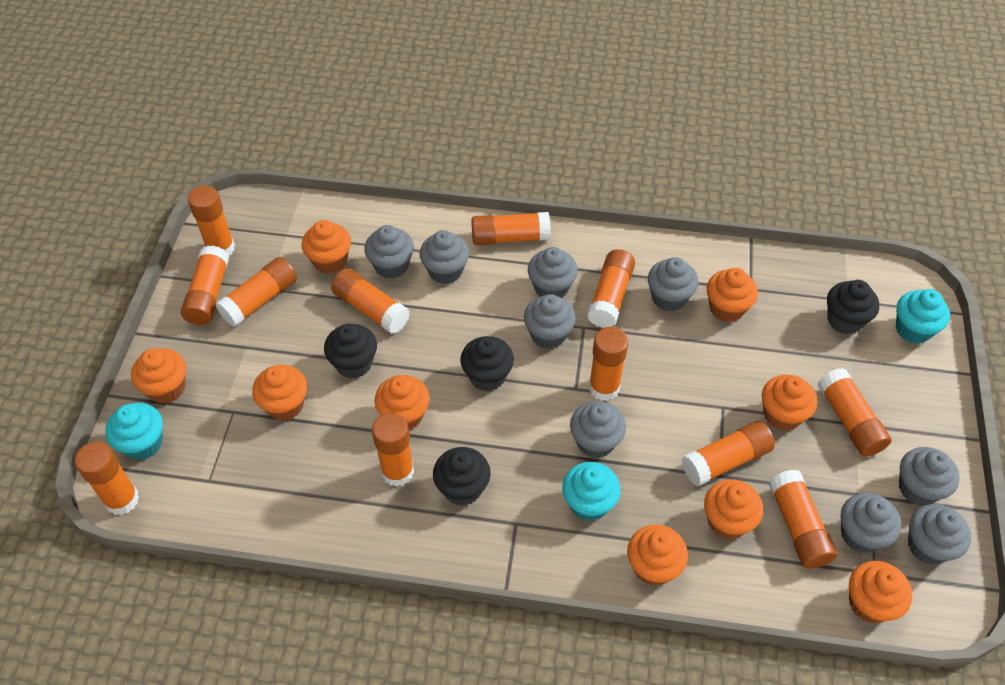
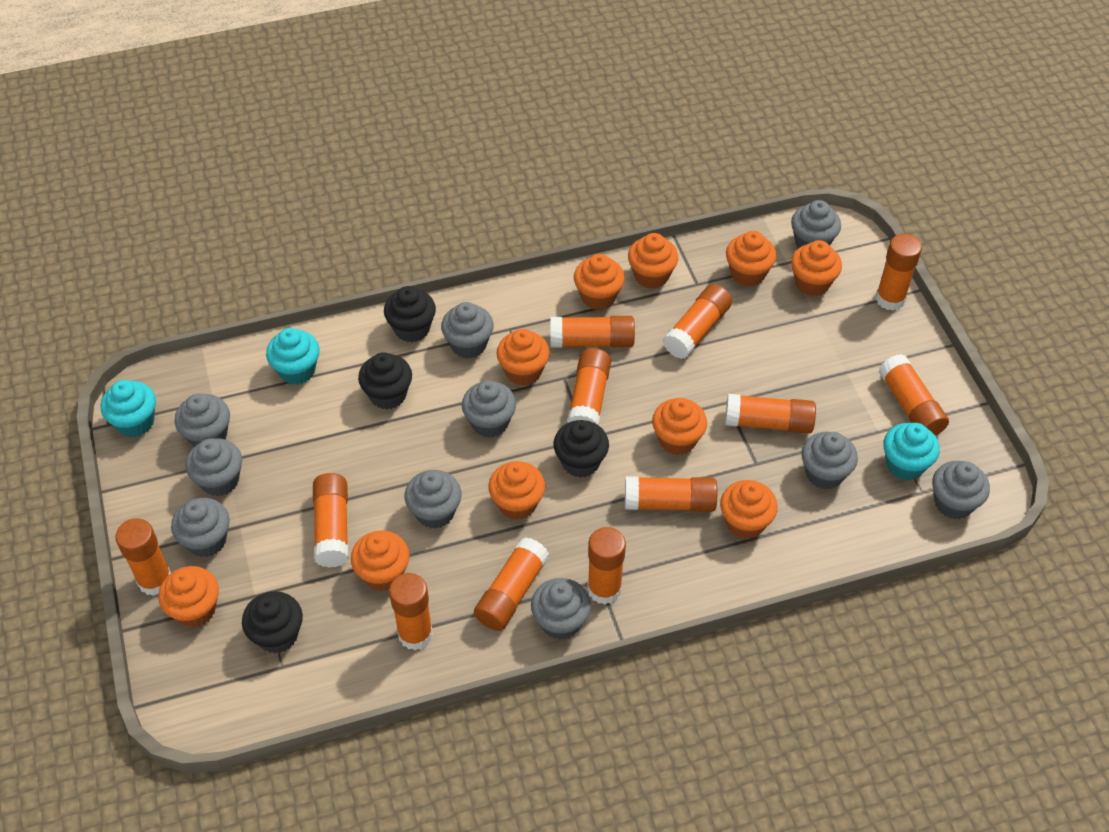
grey cupcake: 9 -> 10
orange cupcake: 9 -> 10

